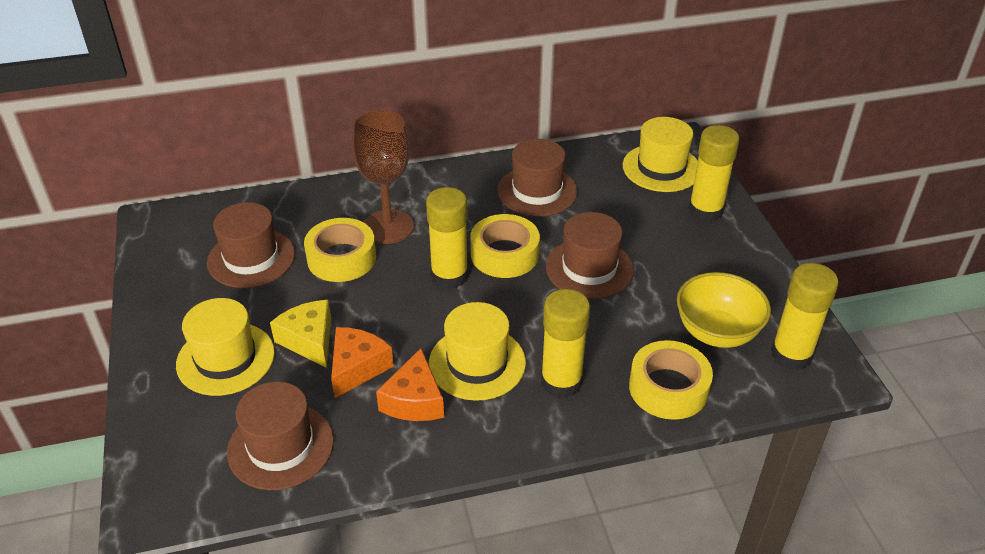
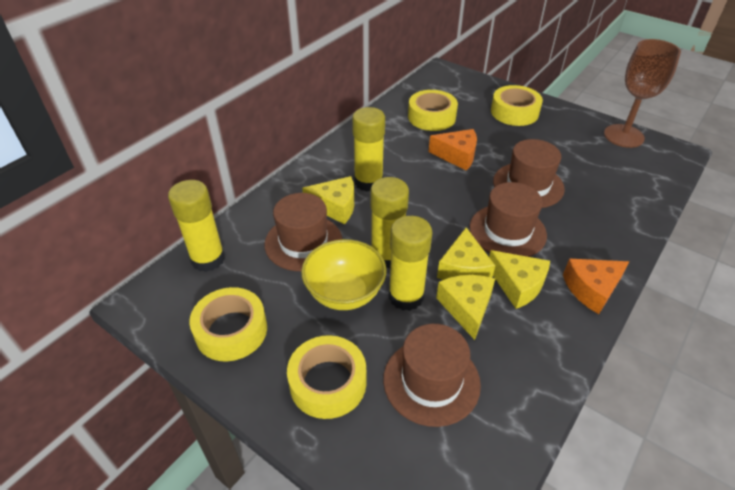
yellow cheese: 1 -> 4
yellow hat: 3 -> 0
yellow tape: 3 -> 4

